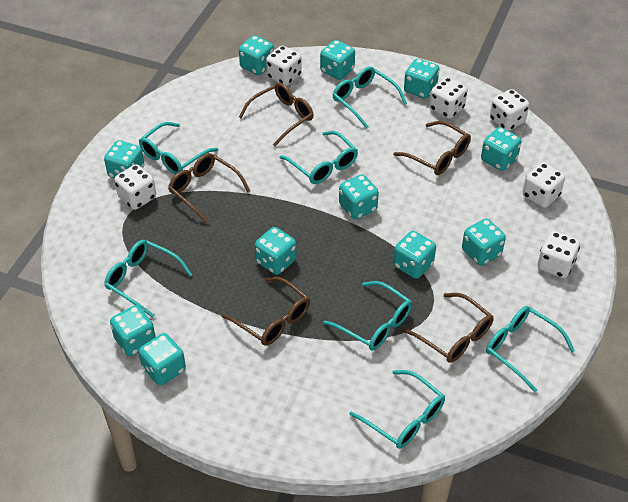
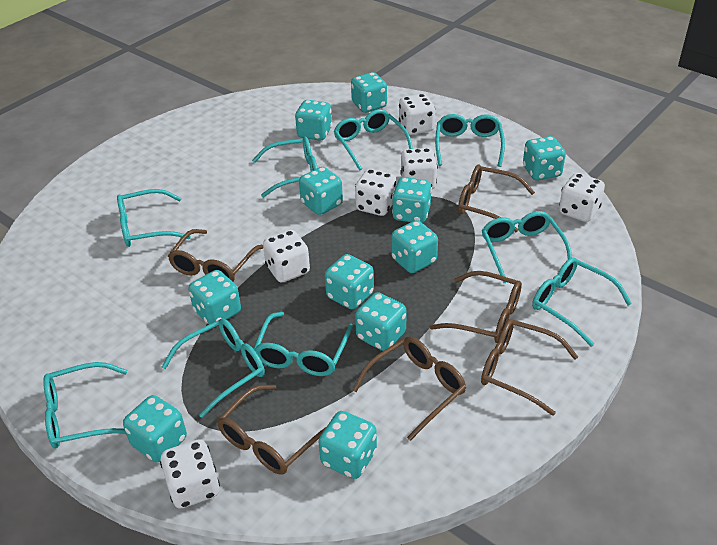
brown glasses: 5 -> 6
turquoise glasses: 7 -> 9

